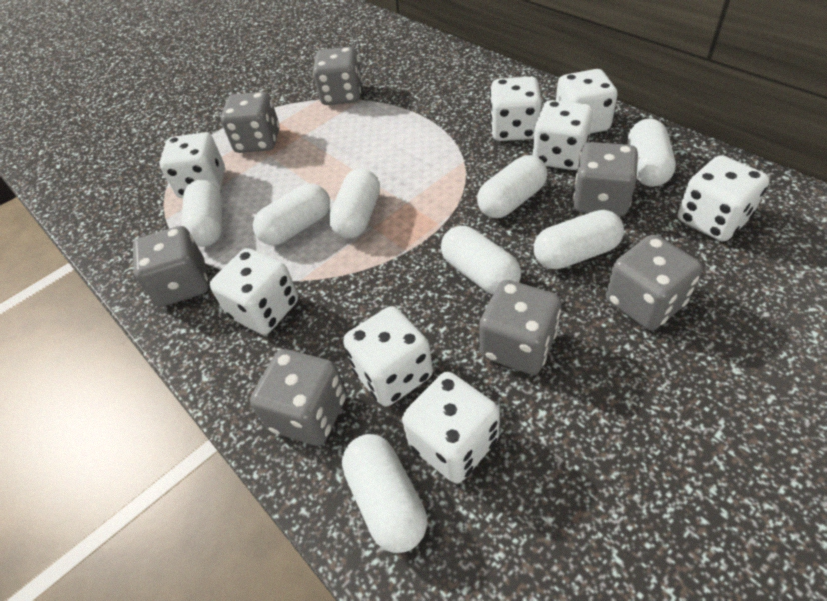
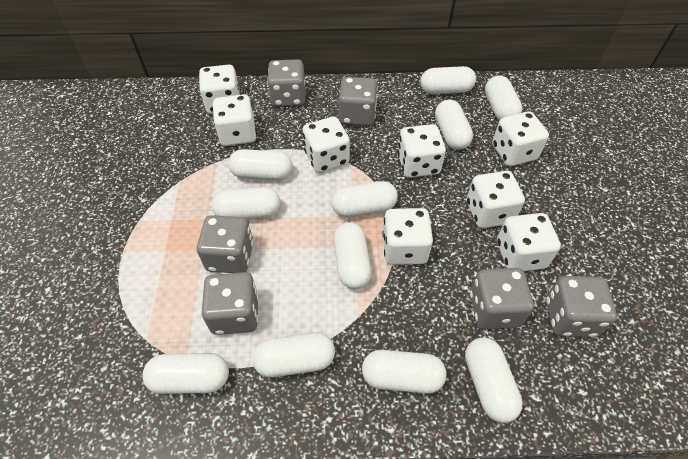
grey dice: 7 -> 6
white capsule: 8 -> 11

